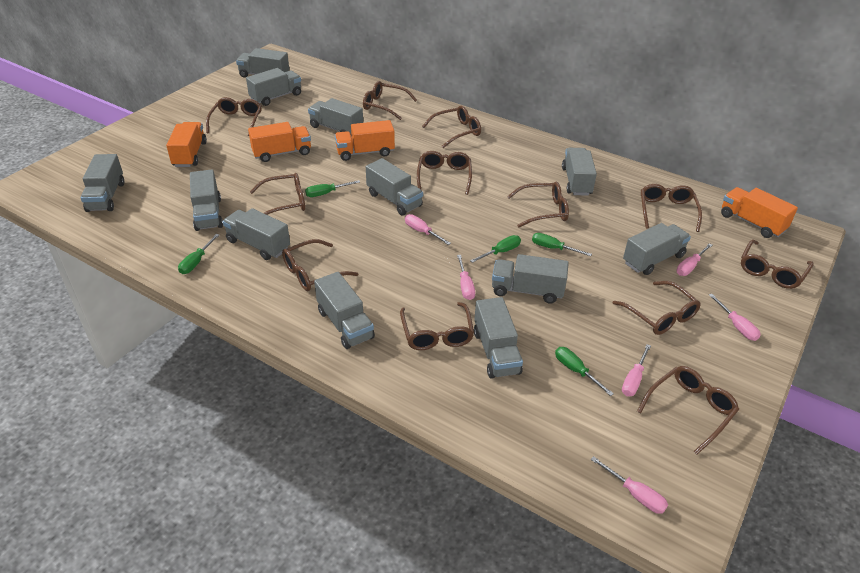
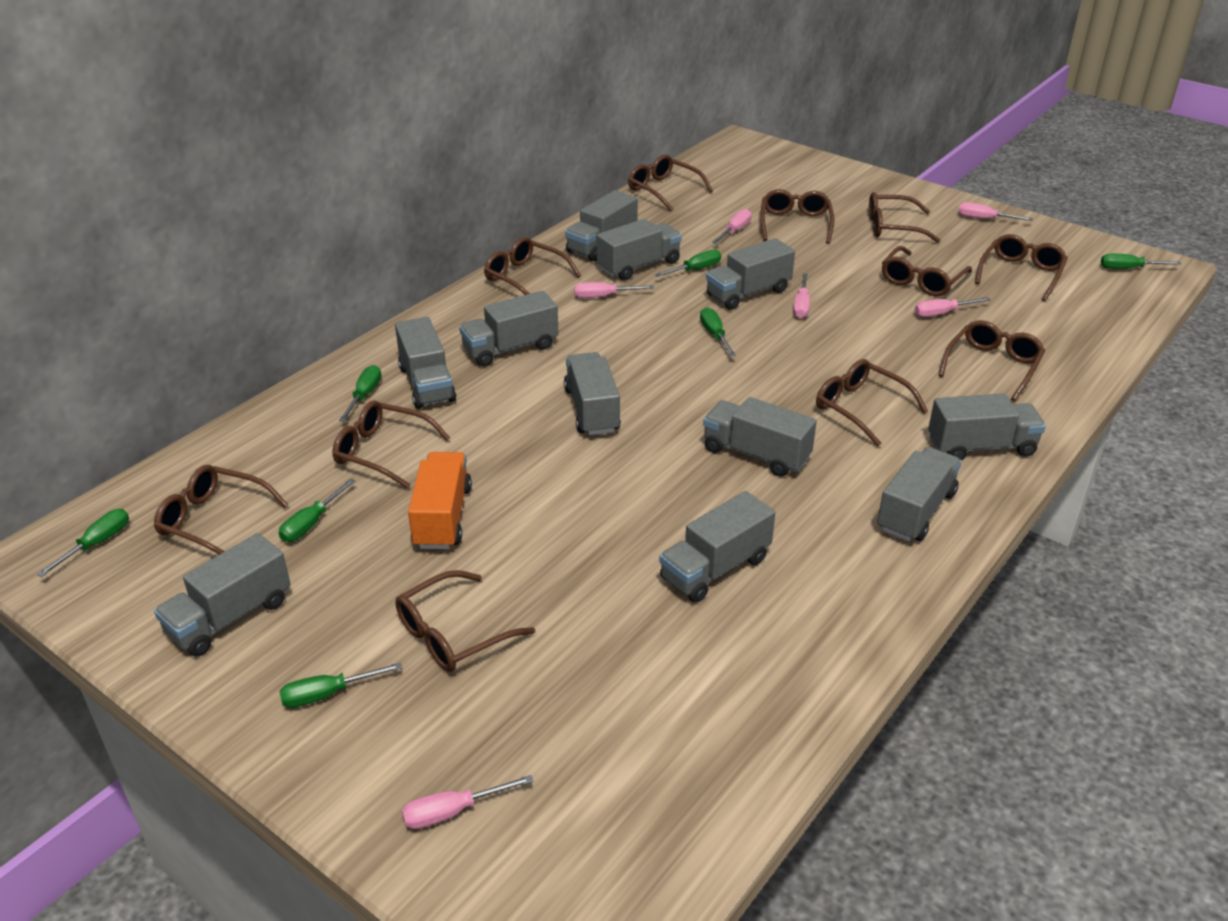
brown glasses: 12 -> 11
green screwdriver: 5 -> 7
grey truck: 12 -> 11
orange truck: 4 -> 1

